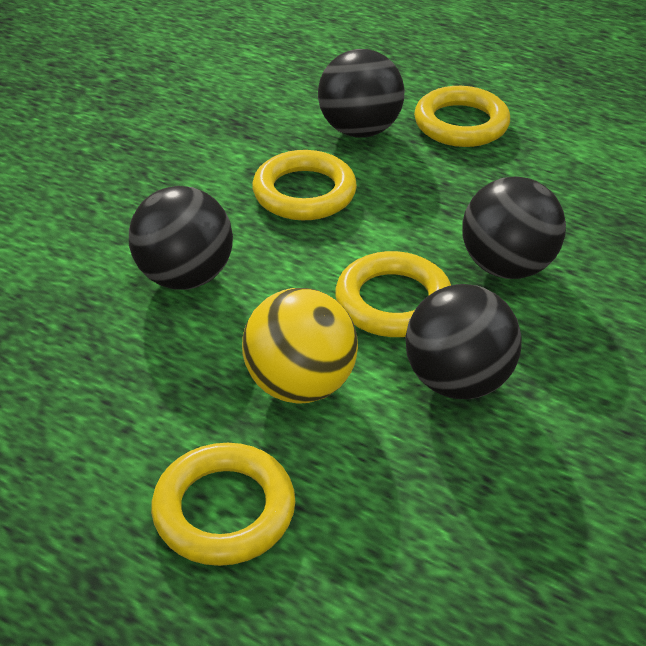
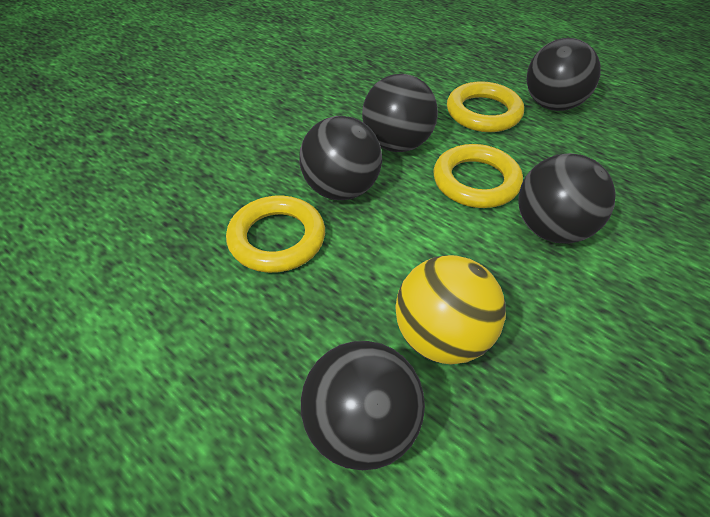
black ball: 4 -> 5
yellow ring: 4 -> 3

